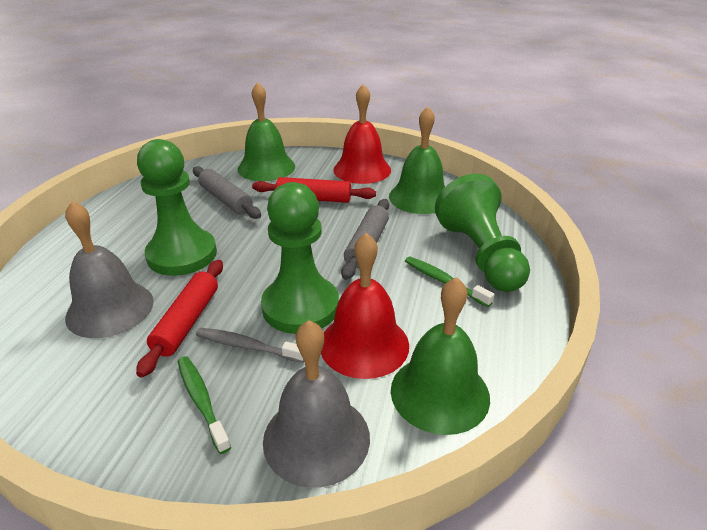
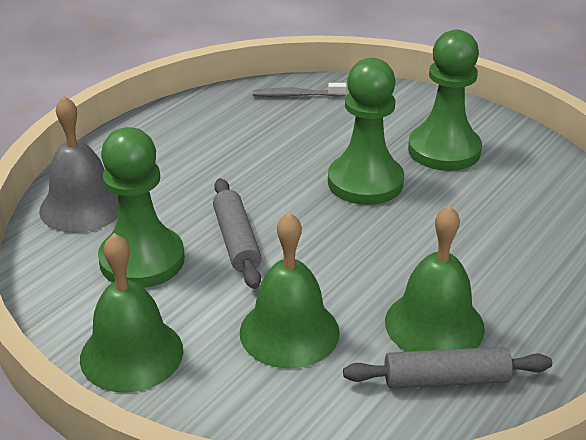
green toothbrush: 2 -> 0
grey bell: 2 -> 1
red bell: 2 -> 0
red rolling pin: 2 -> 0

